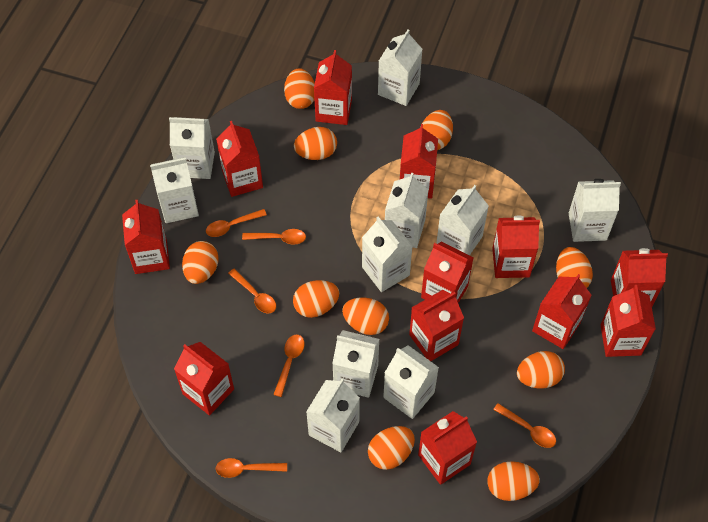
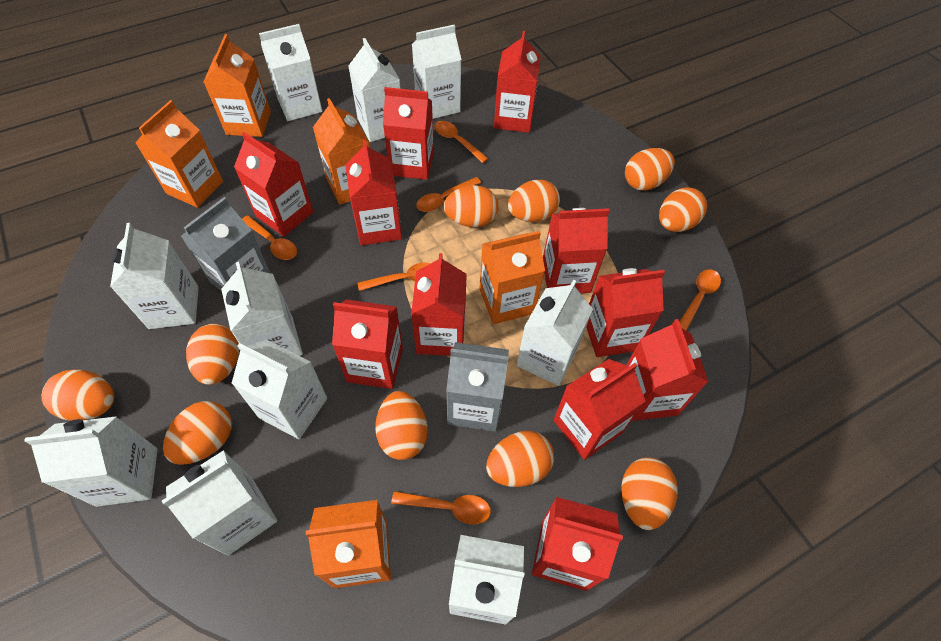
grey carton: 0 -> 2
orange carton: 0 -> 5
red carton: 12 -> 11

